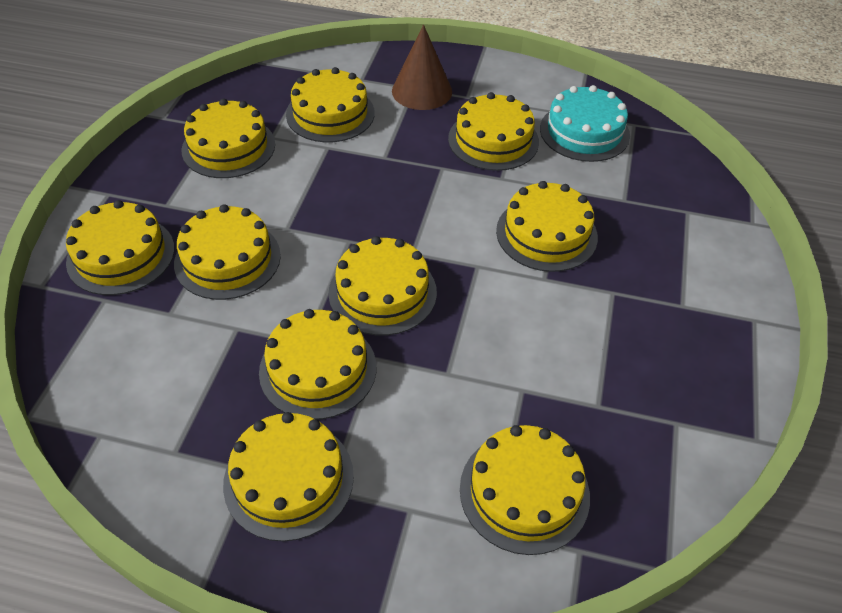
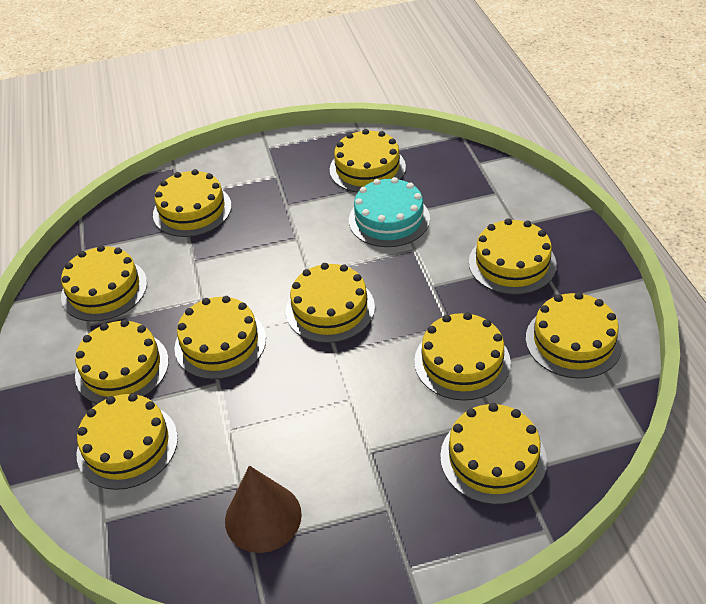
yellow cake: 10 -> 11

